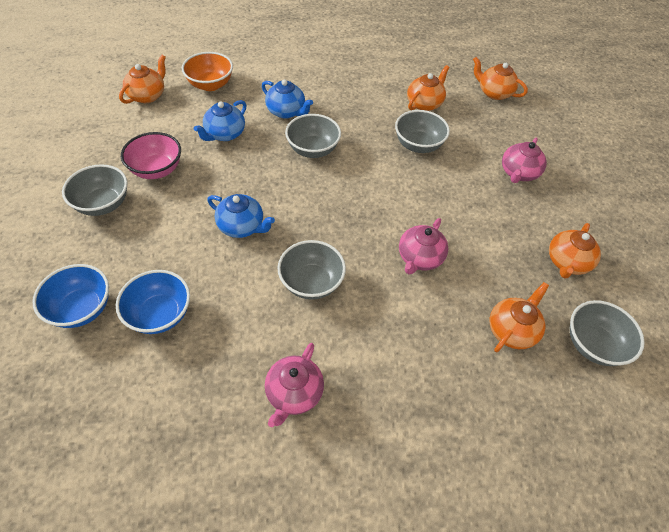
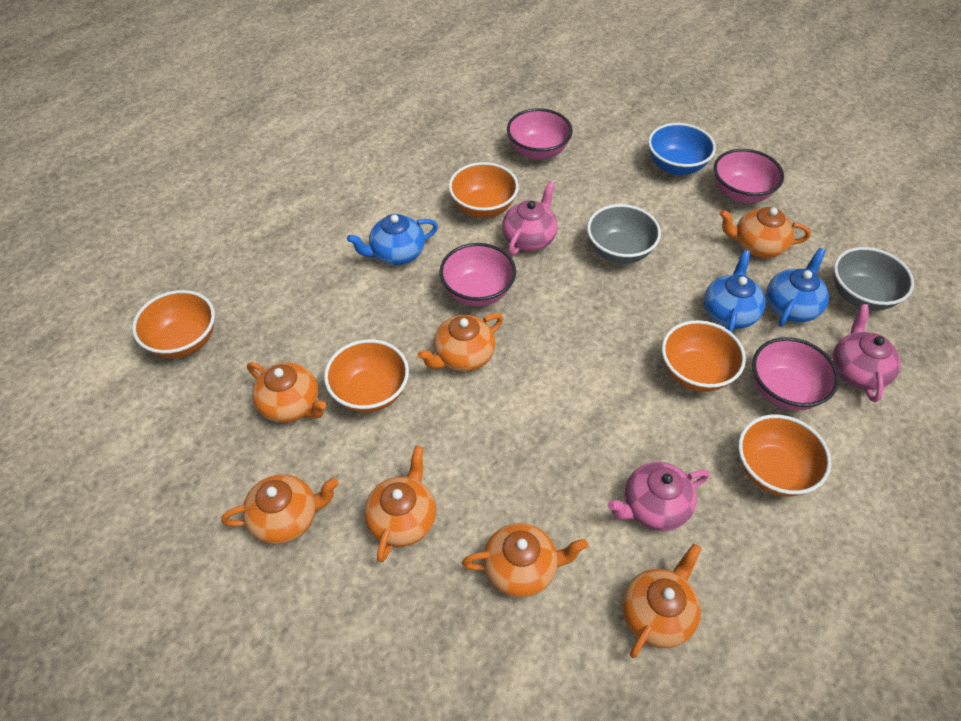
blue bowl: 2 -> 1
grey bowl: 5 -> 2
orange bowl: 1 -> 5
orange teapot: 5 -> 7
pink bowl: 1 -> 4

